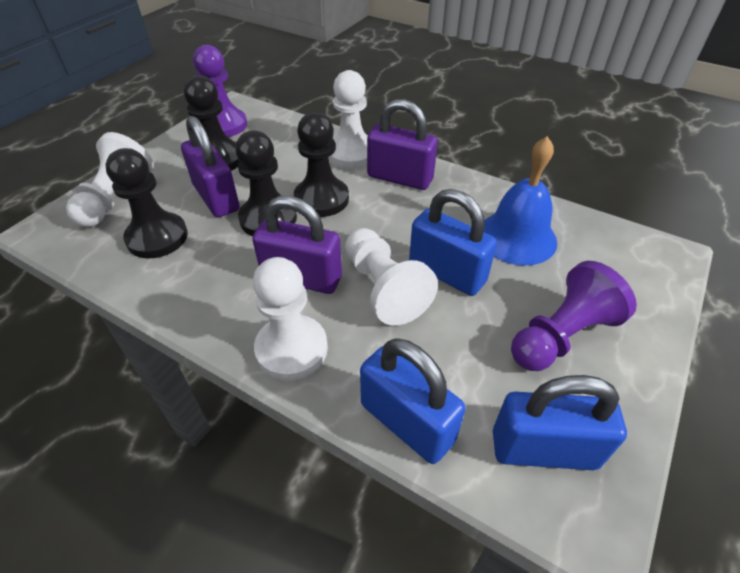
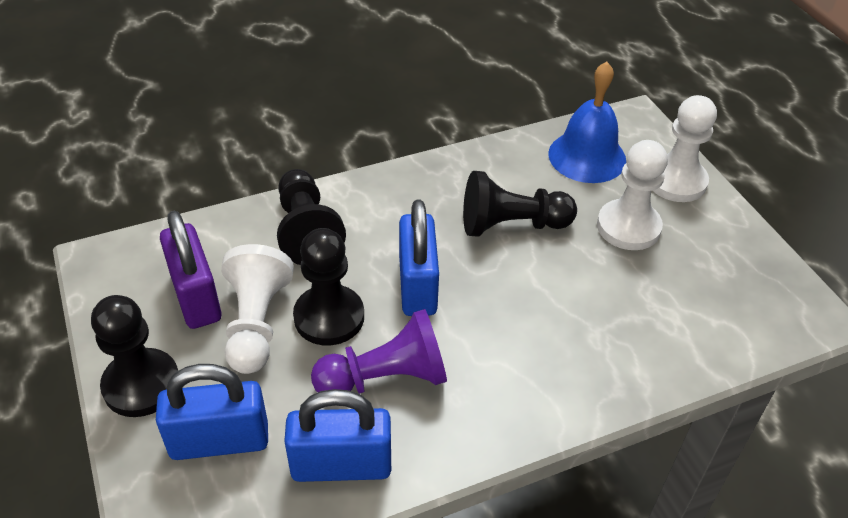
purple padlock: 3 -> 1
purple pawn: 2 -> 1
white pawn: 4 -> 3

